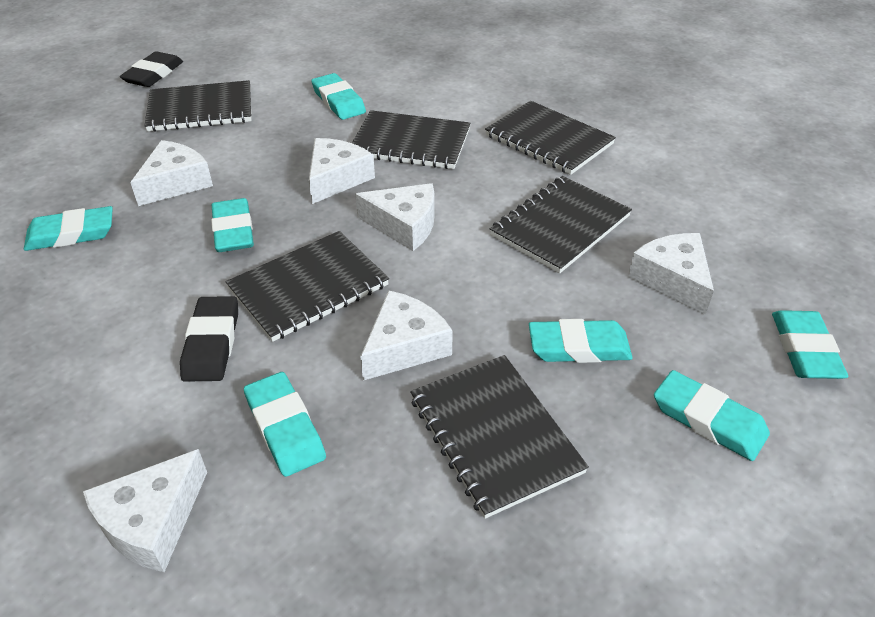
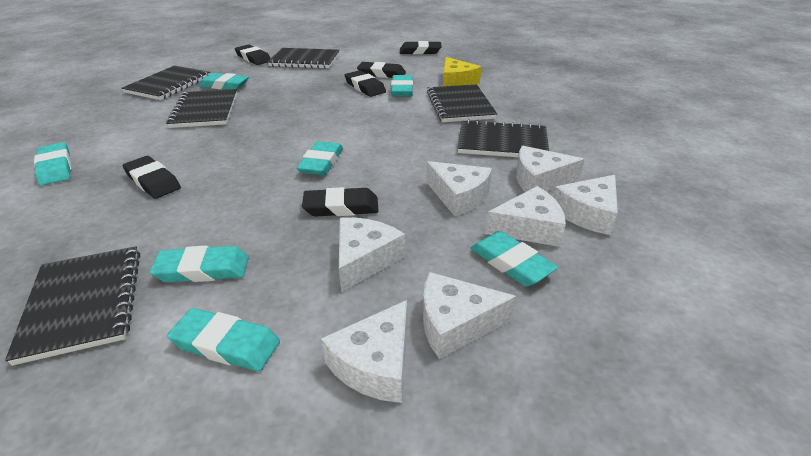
black eraser: 2 -> 6
white cheese: 6 -> 7
yellow cheese: 0 -> 1

